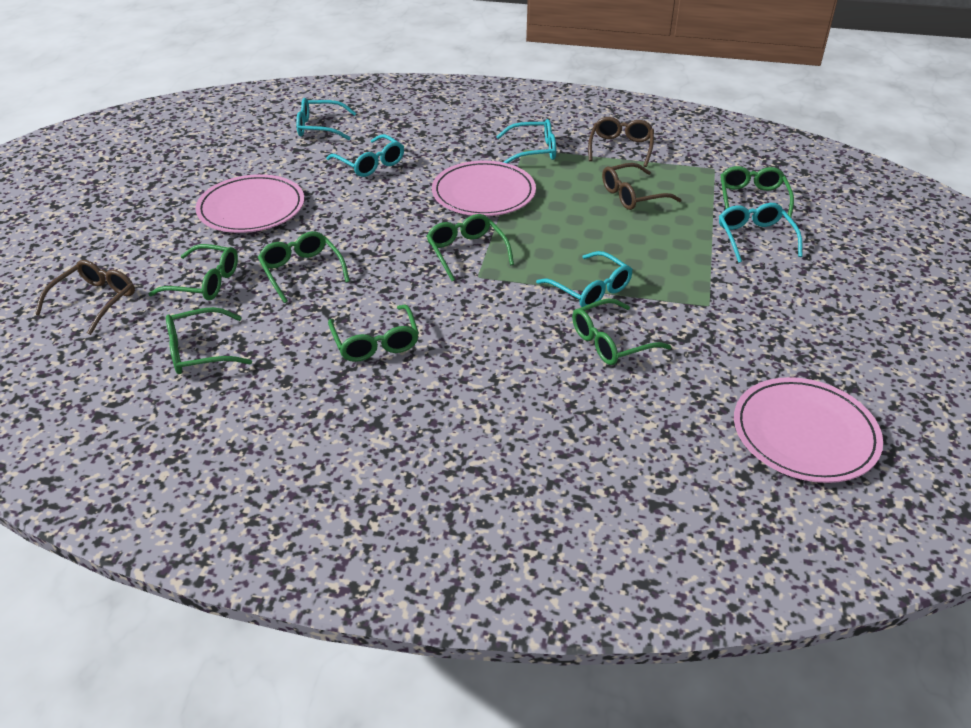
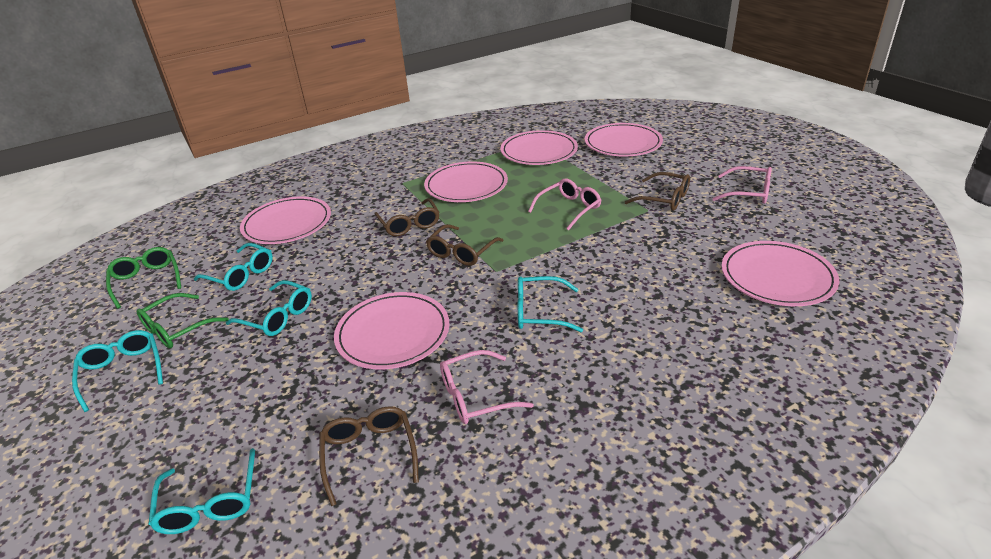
brown glasses: 3 -> 4
green glasses: 7 -> 2
pink glasses: 0 -> 3
pink plate: 3 -> 6

